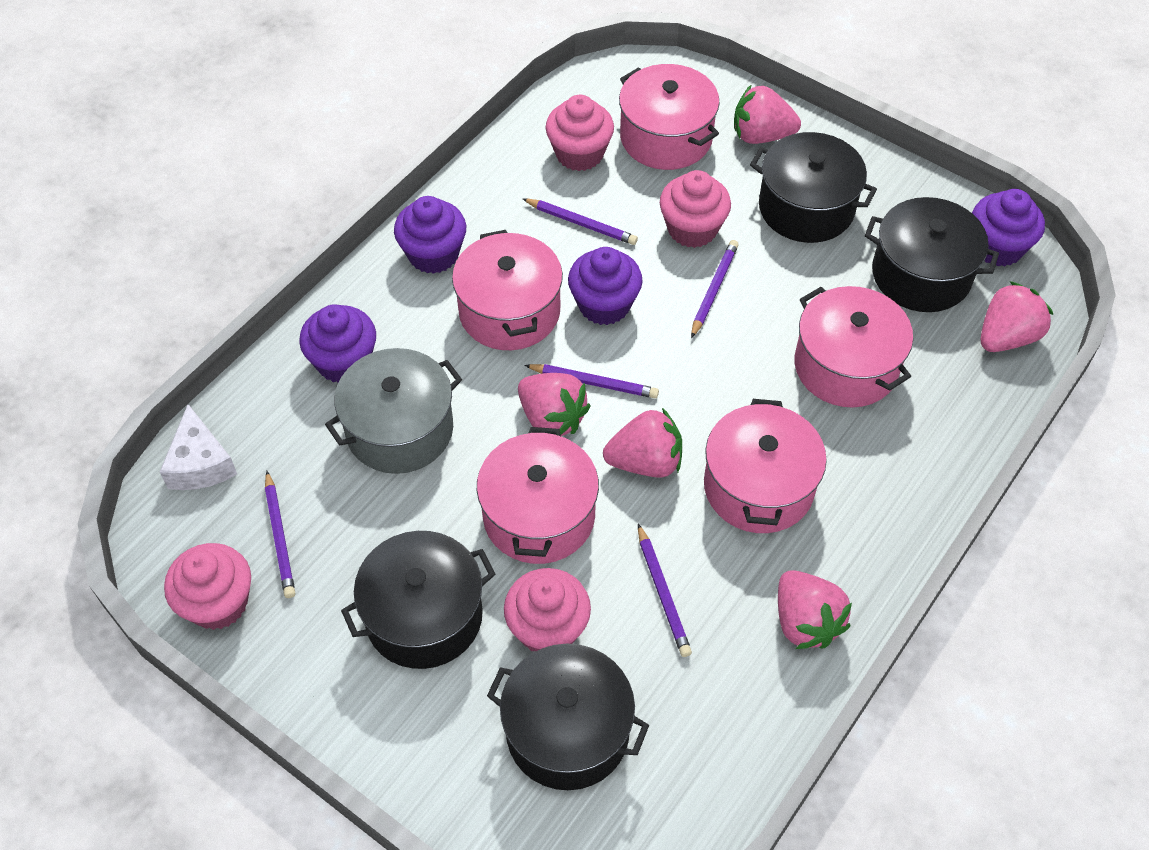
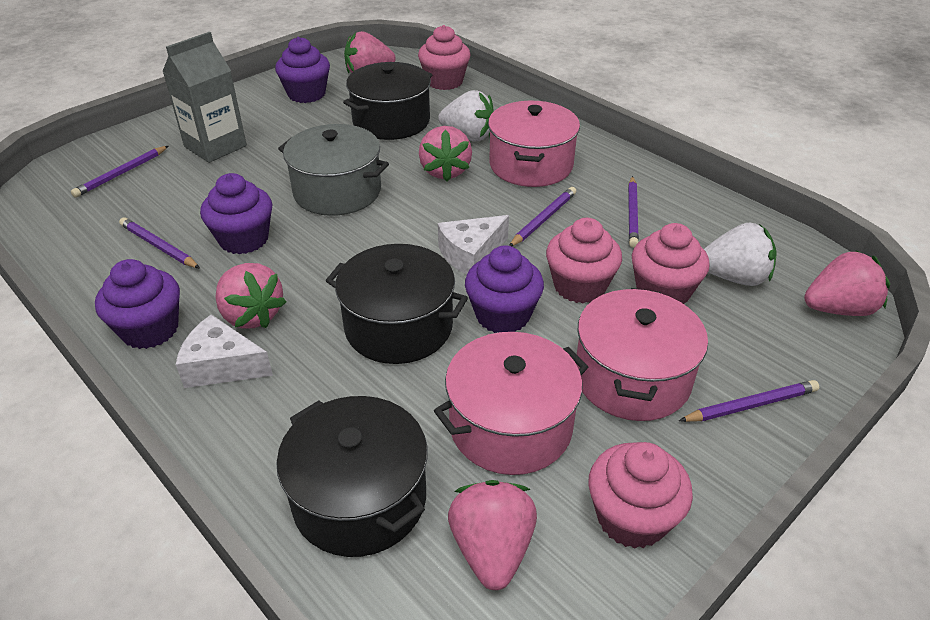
black pot: 4 -> 3
grey carton: 0 -> 1
pink pot: 5 -> 3
white cheese: 1 -> 2
white strawberry: 0 -> 2

